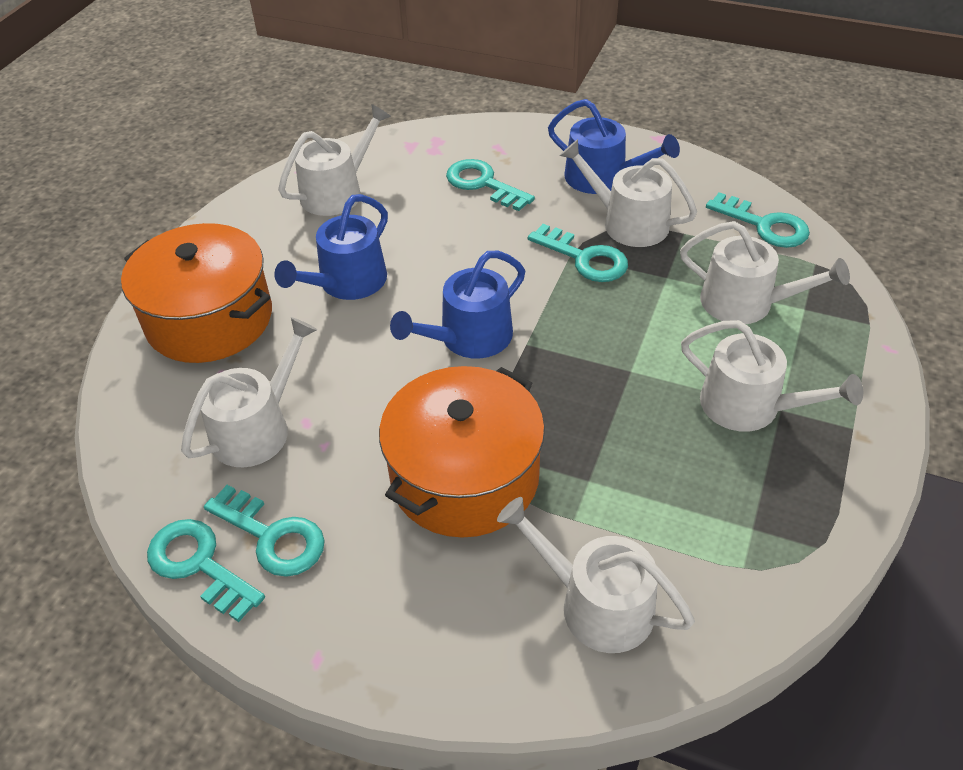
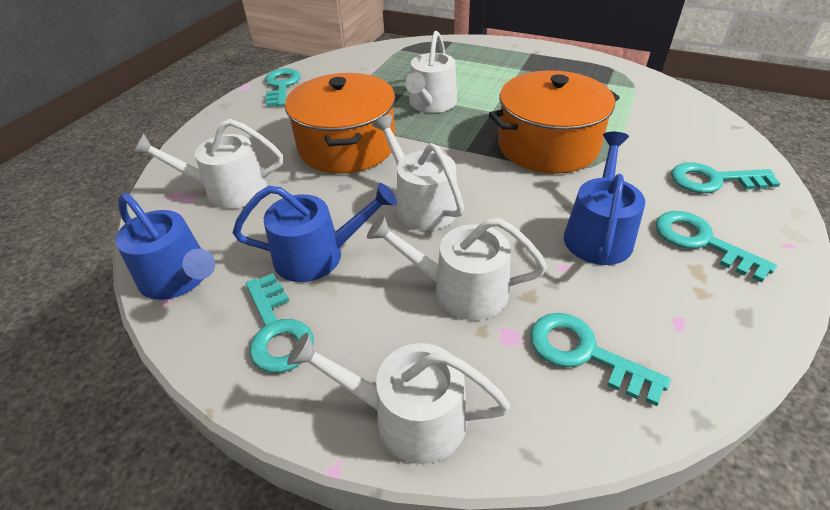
white watering can: 6 -> 5

